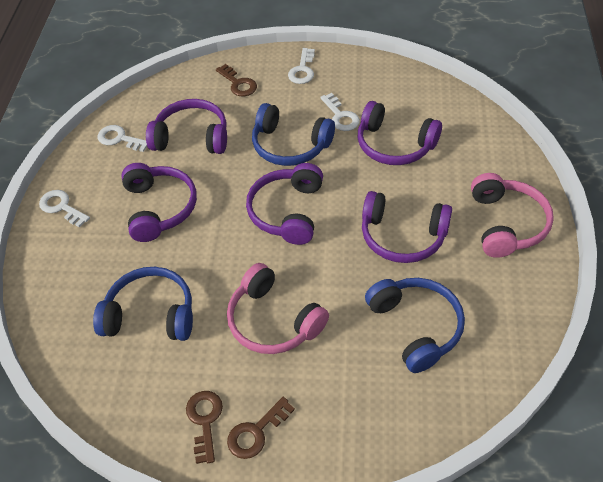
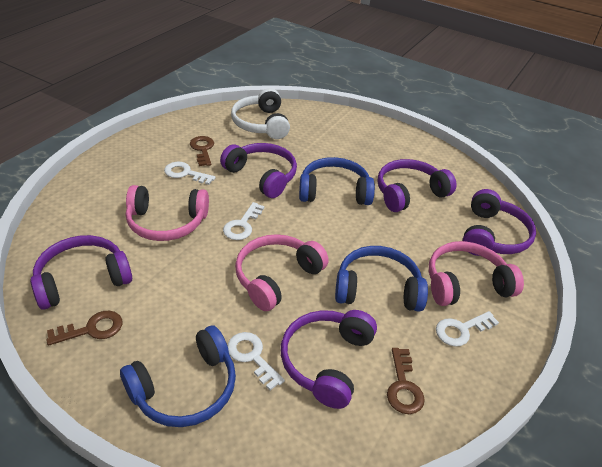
pink headphones: 2 -> 3
white headphones: 0 -> 1

